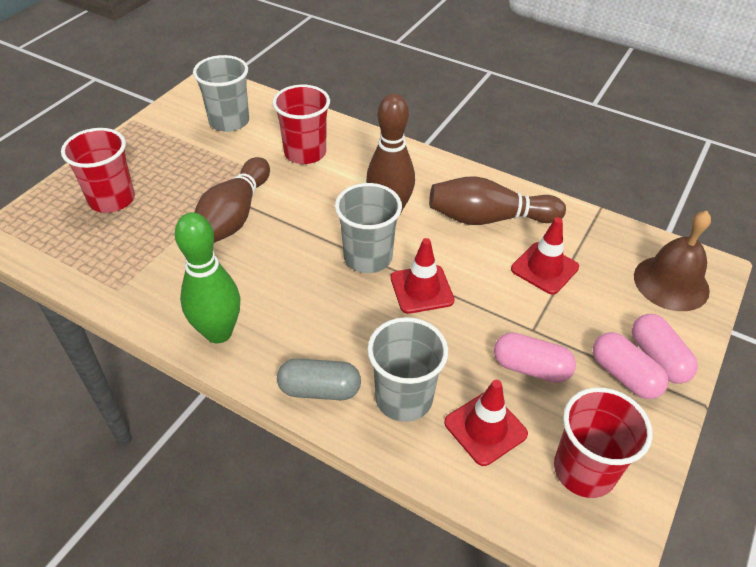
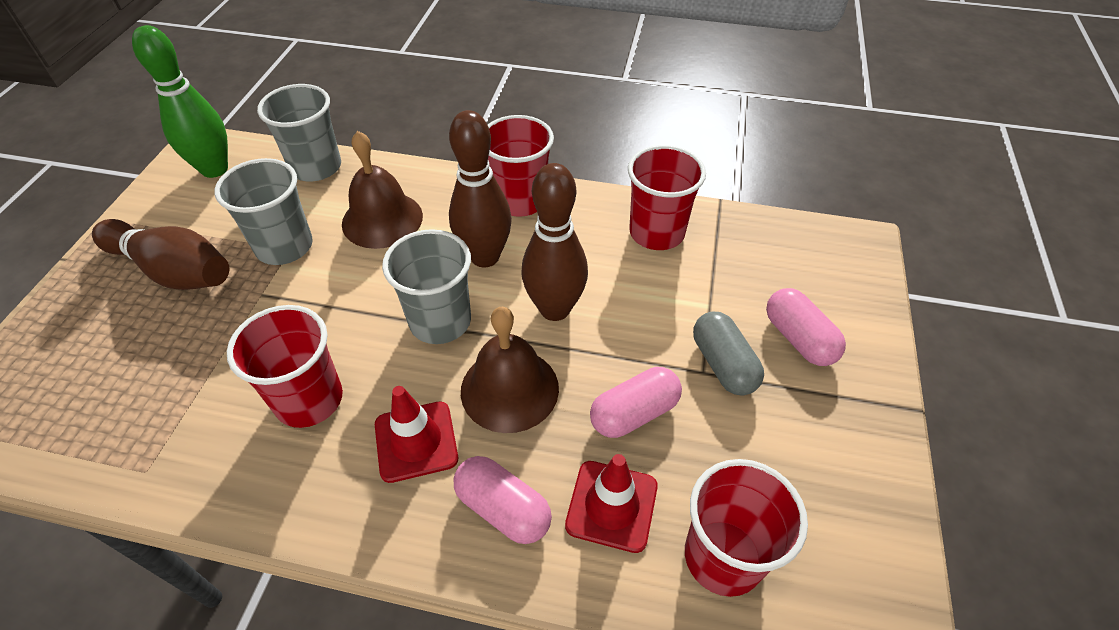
brown bell: 1 -> 2
red cup: 3 -> 4
red traffic cone: 3 -> 2

